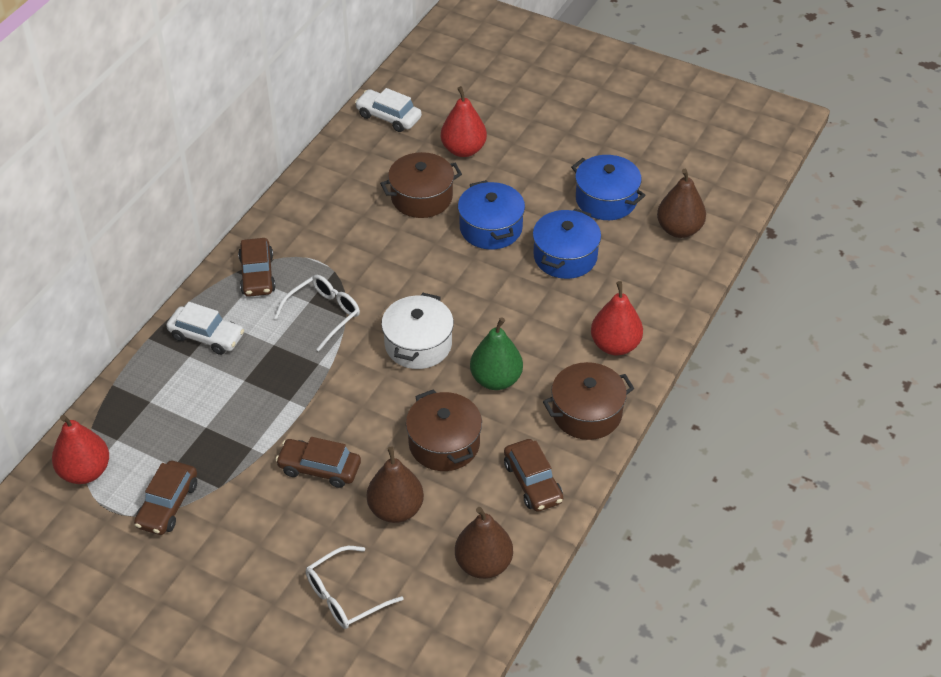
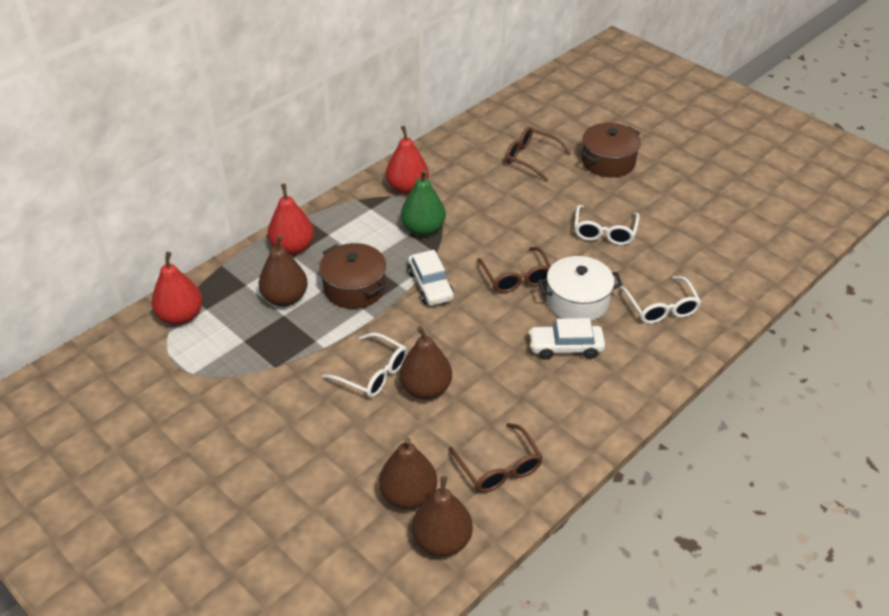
blue pot: 3 -> 0
brown car: 4 -> 0
brown glasses: 0 -> 3
brown pear: 3 -> 4
brown pot: 3 -> 2
white glasses: 2 -> 3

